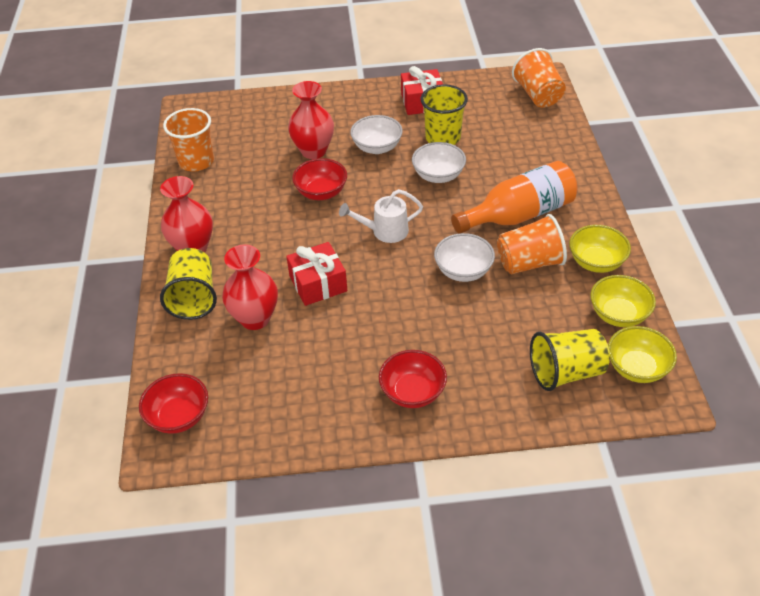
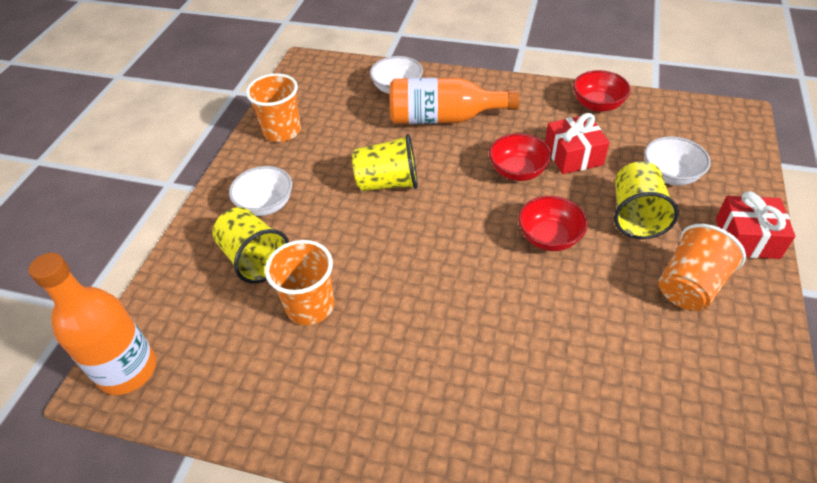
orange bottle: 1 -> 2
red vase: 3 -> 0
white watering can: 1 -> 0
yellow bowl: 3 -> 0

